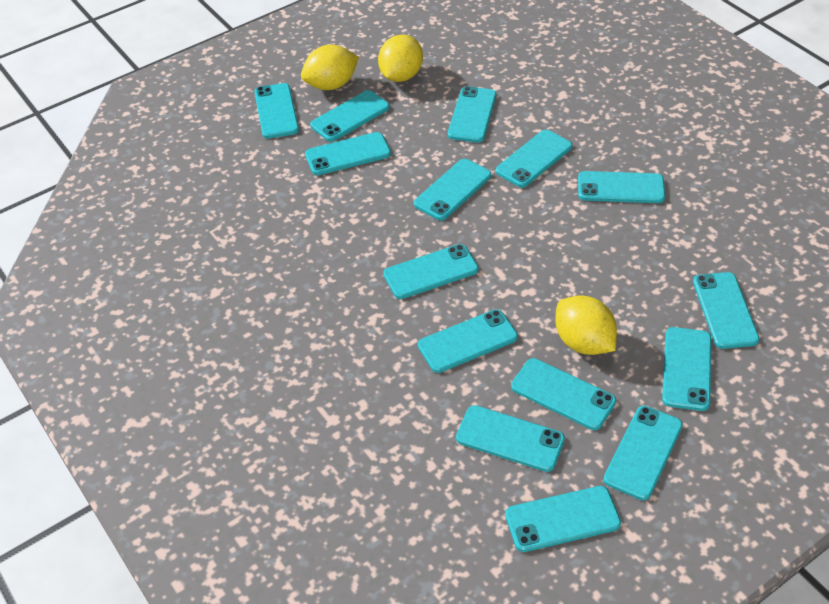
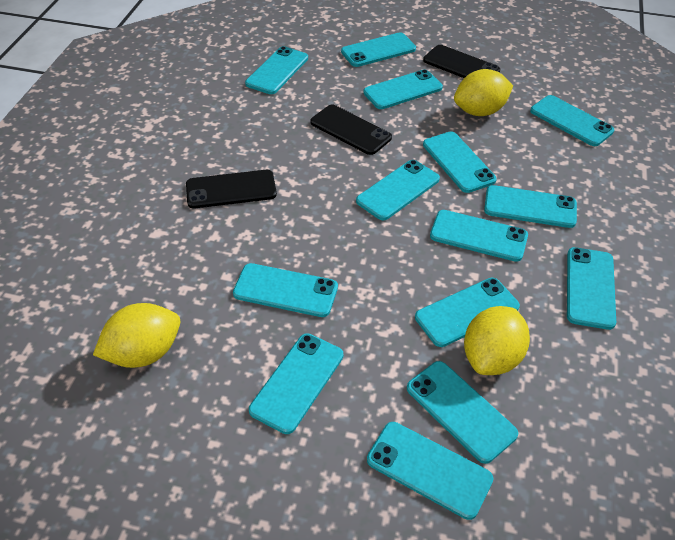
black phone: 0 -> 3
turquoise phone: 15 -> 14

